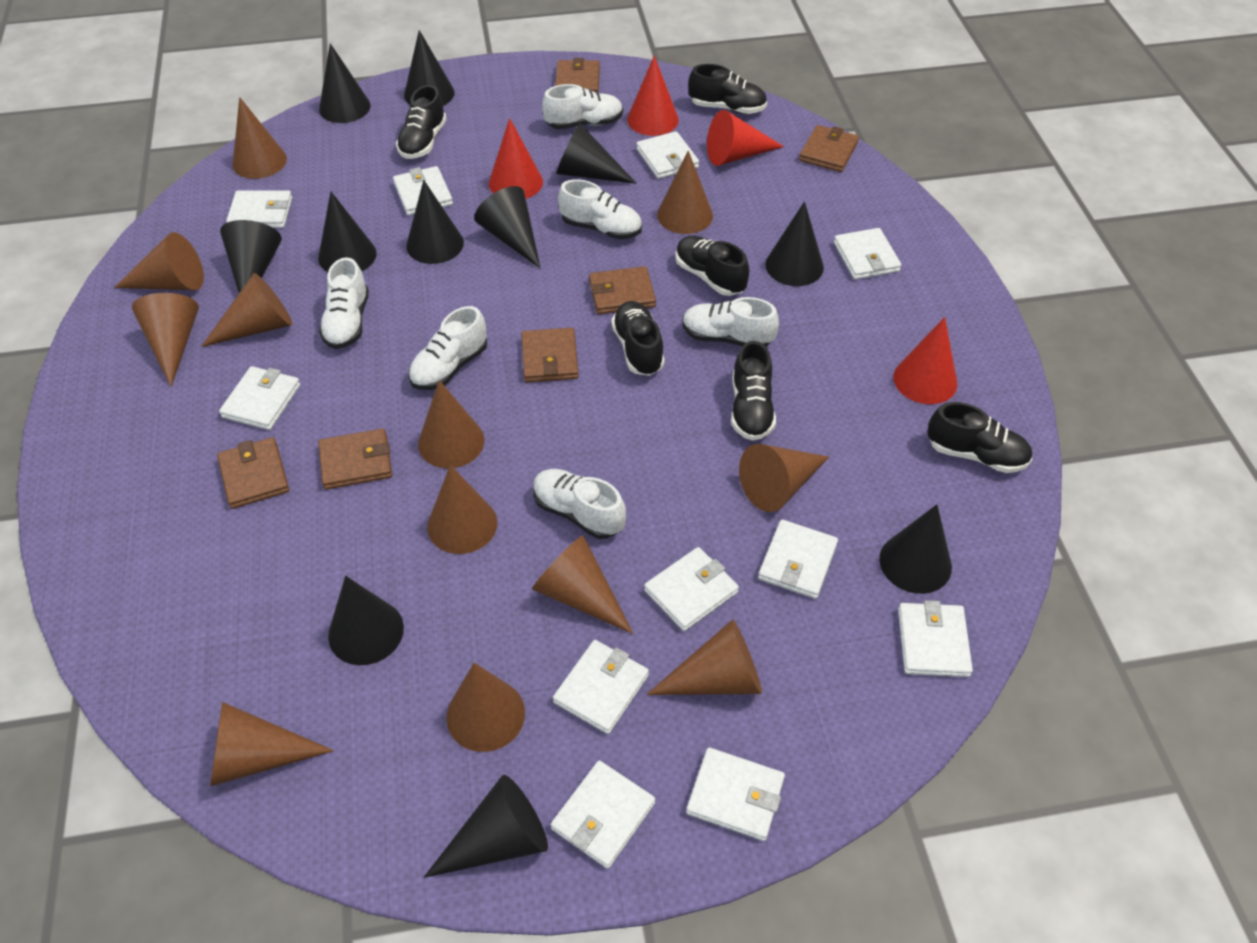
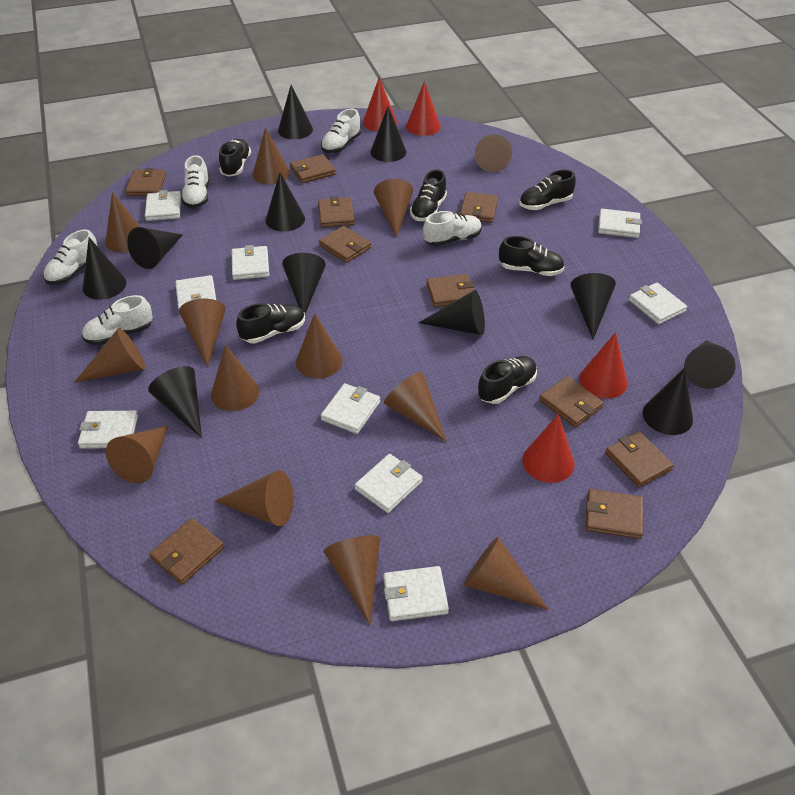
brown cone: 12 -> 13
brown wallet: 6 -> 10
white shoe: 6 -> 5
white wallet: 11 -> 9

